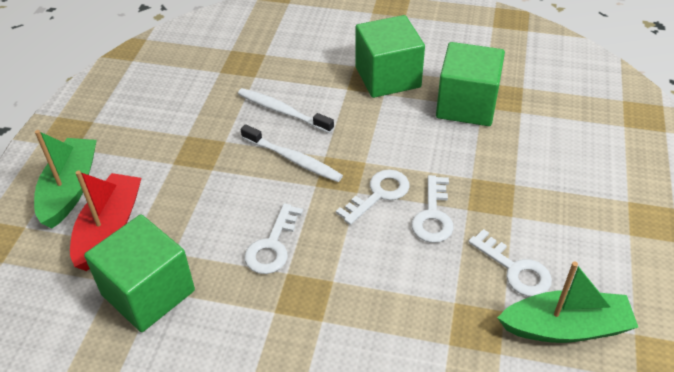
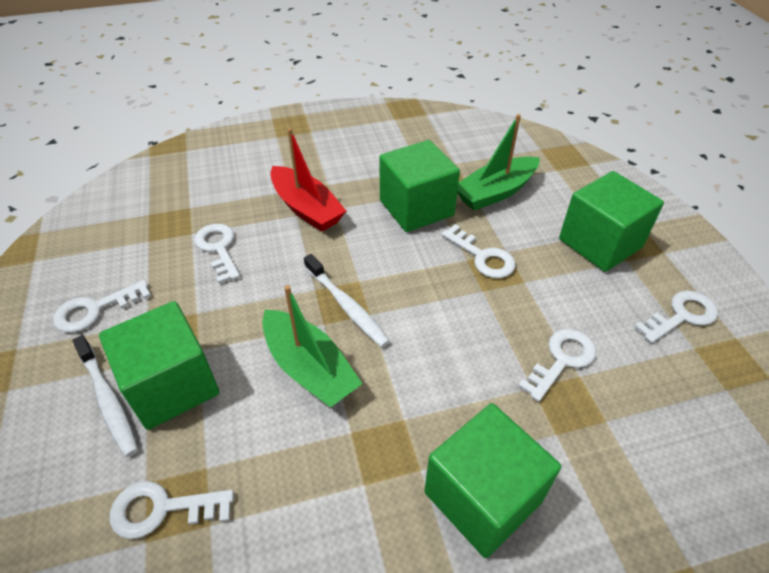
green cube: 3 -> 4
white key: 4 -> 6

